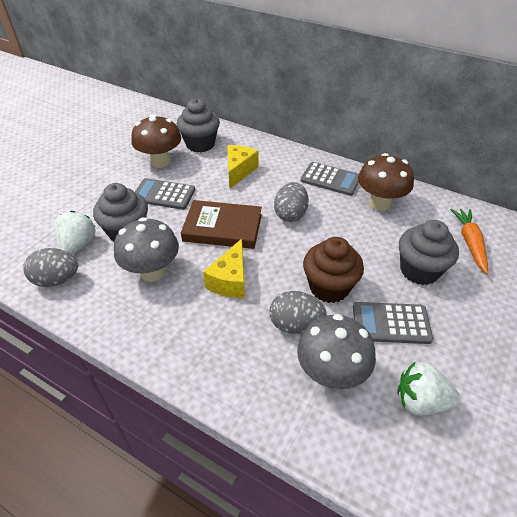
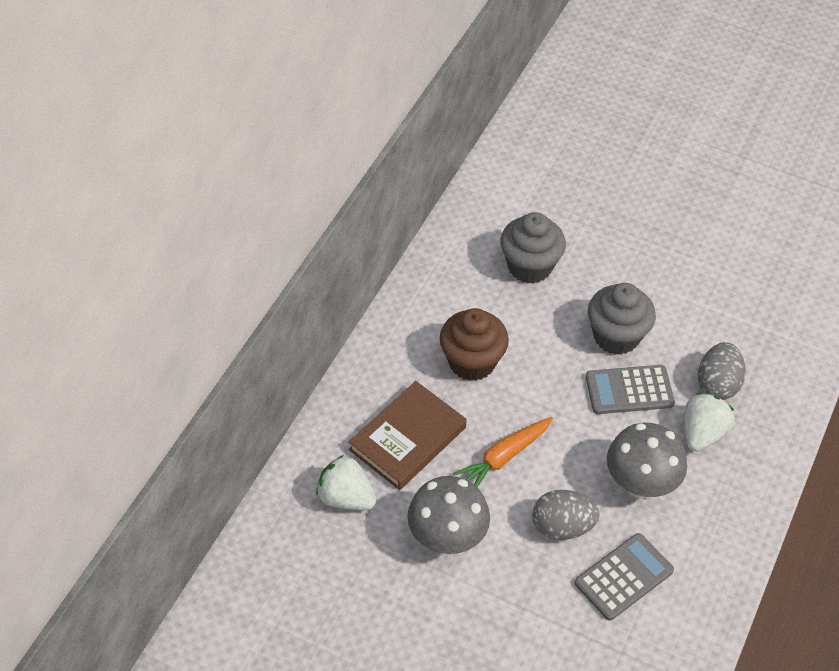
brown mushroom: 2 -> 0
grey calculator: 3 -> 2
grey cupcake: 3 -> 2
grey egg: 3 -> 2
yellow cheese: 2 -> 0

